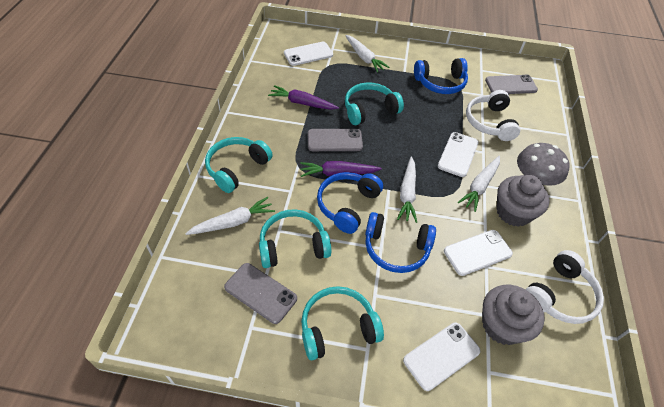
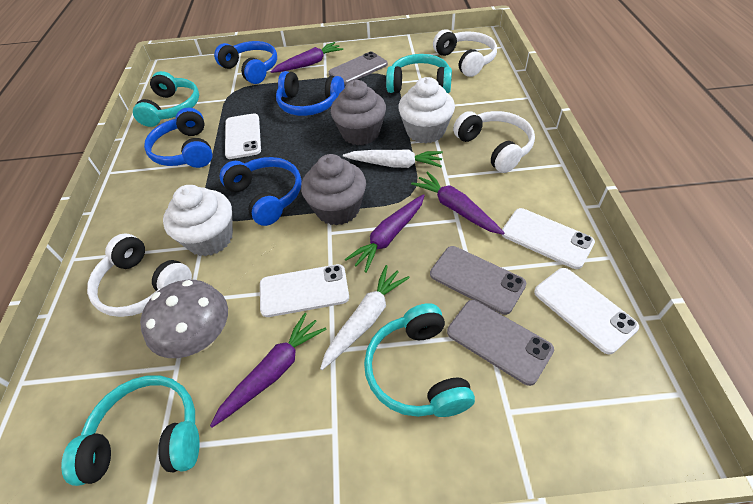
blue headphones: 3 -> 4
purple carrot: 2 -> 4
white carrot: 4 -> 2
white cupcake: 0 -> 2
white headphones: 2 -> 3

